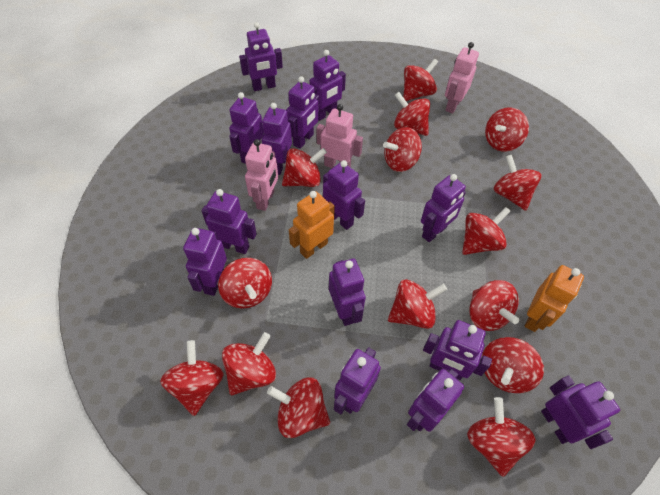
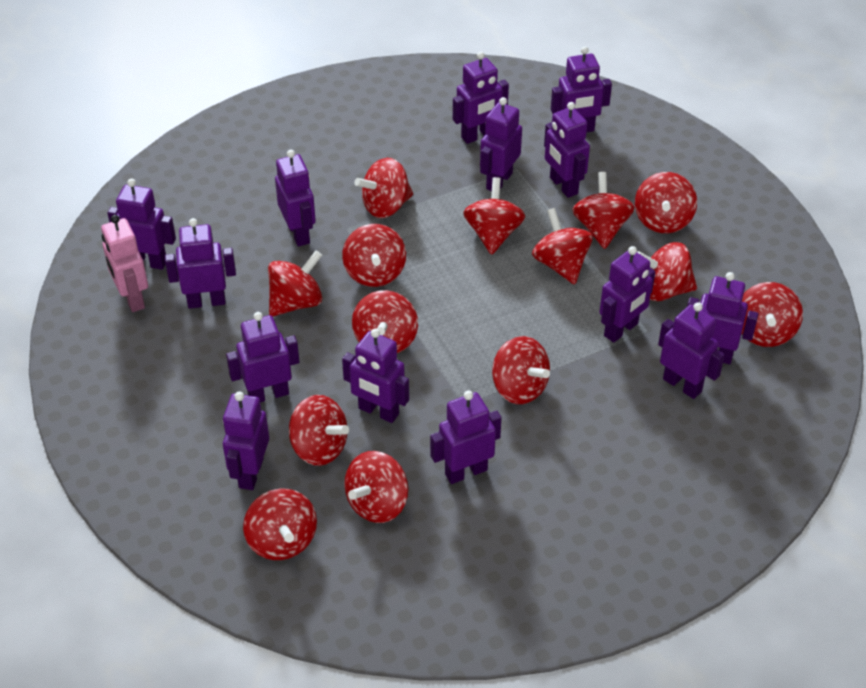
orange robot: 2 -> 0
pink robot: 3 -> 1
red spinning top: 15 -> 14

